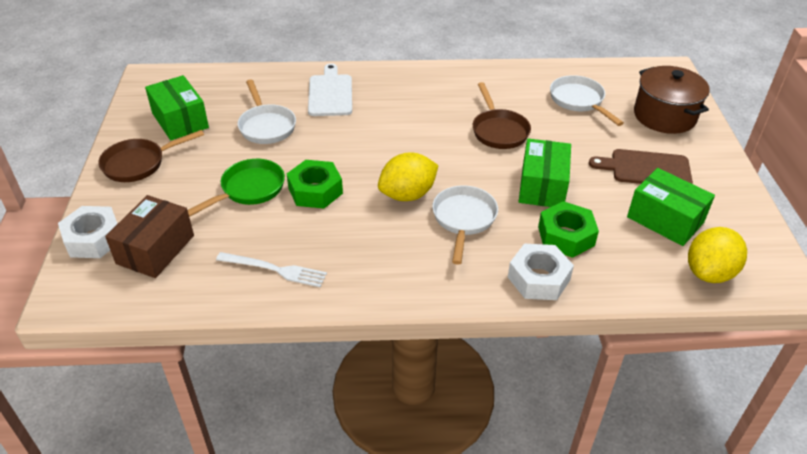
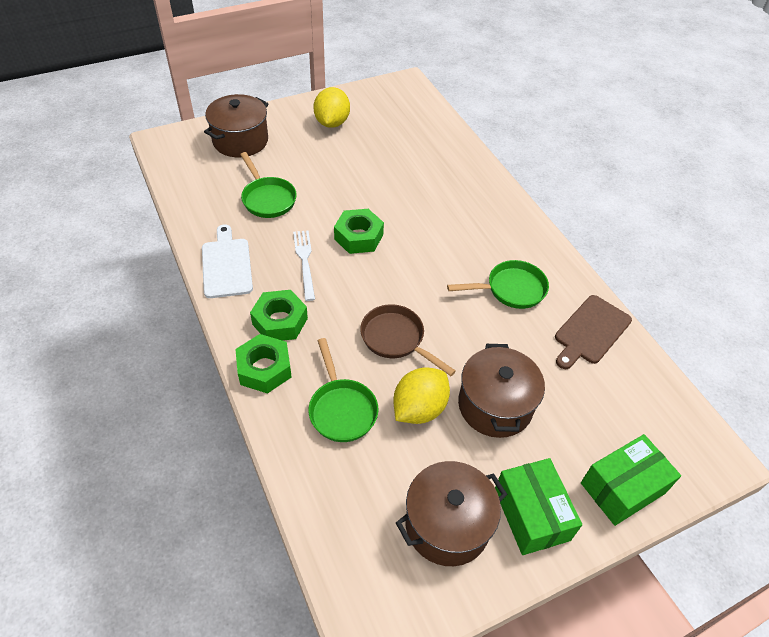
brown box: 1 -> 0
brown pan: 2 -> 1
brown pot: 1 -> 3
green box: 3 -> 2
green nut: 2 -> 3
green pan: 1 -> 3
white nut: 2 -> 0
white pan: 3 -> 0

